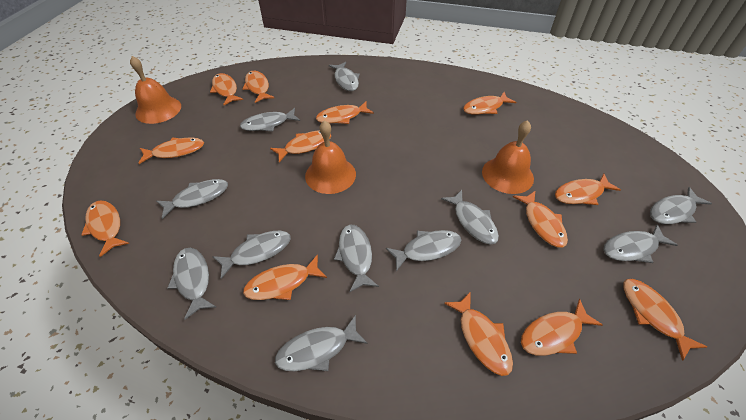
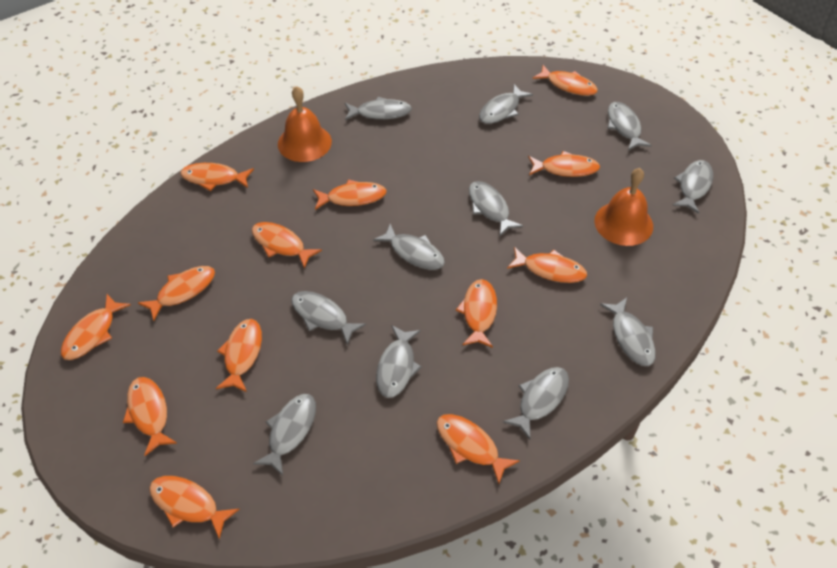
orange bell: 3 -> 2

